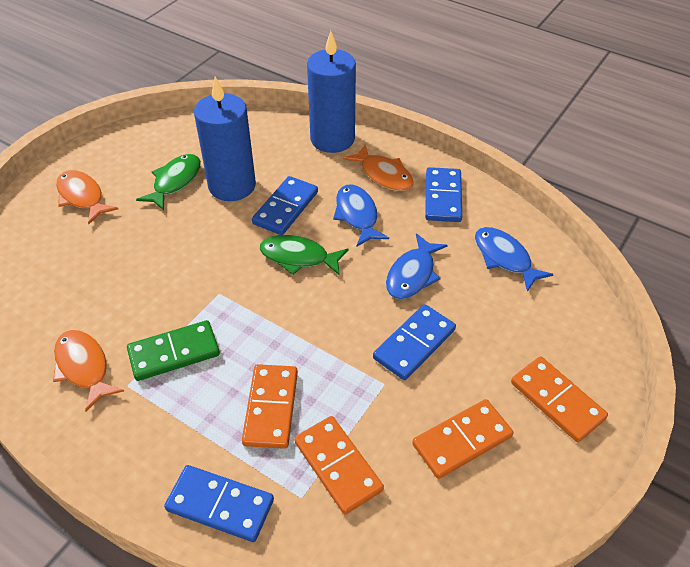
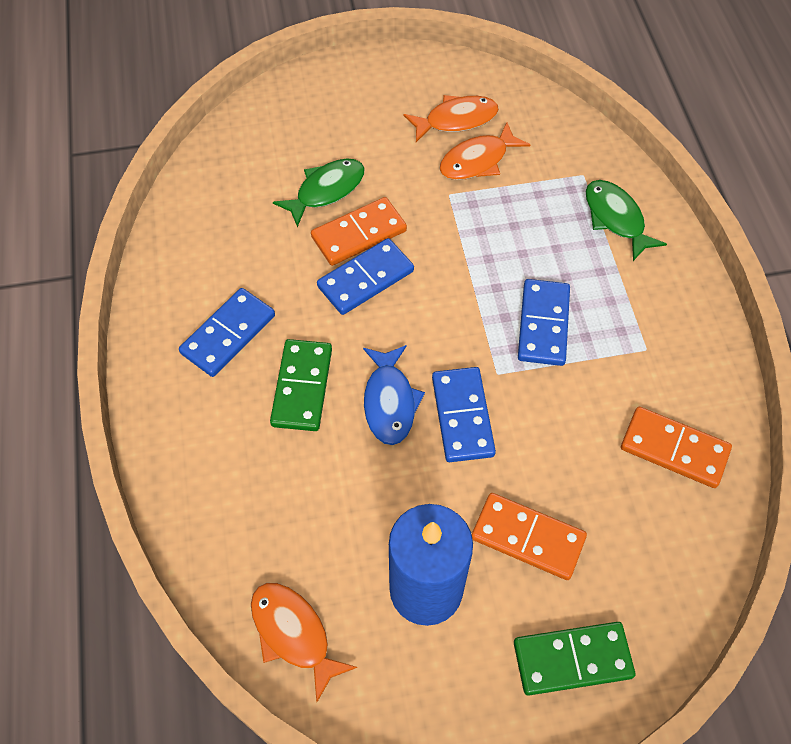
blue candle: 2 -> 1
blue fish: 3 -> 1
green domino: 1 -> 2
orange domino: 4 -> 3

